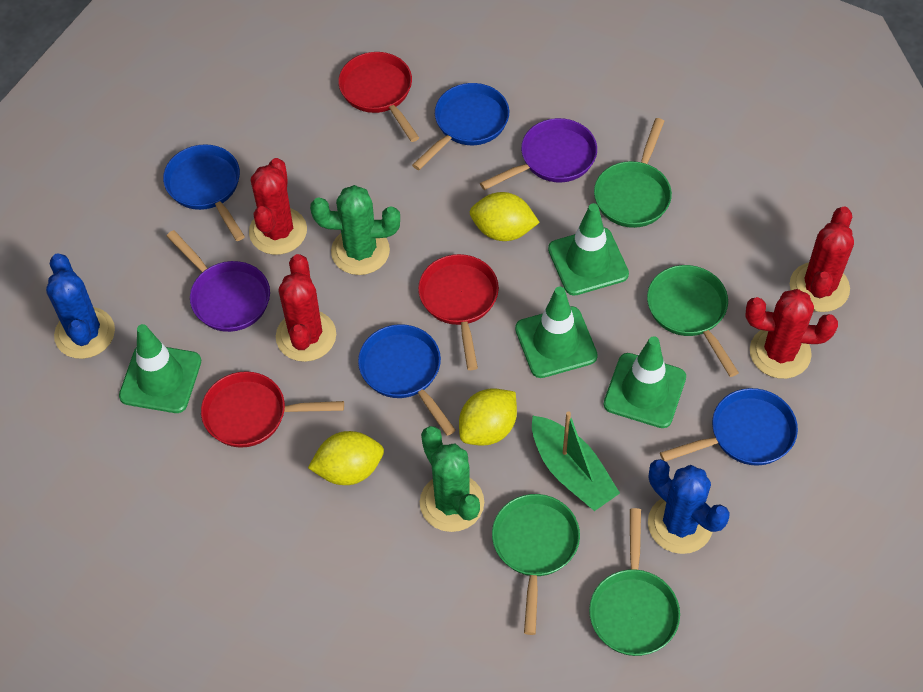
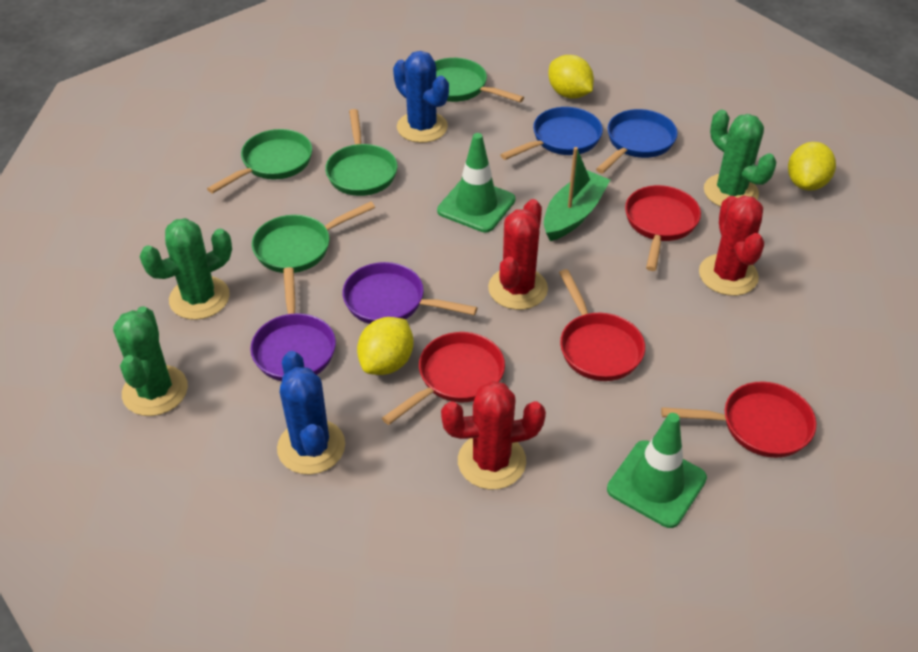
blue pan: 4 -> 2
green cactus: 2 -> 3
green traffic cone: 4 -> 2
red cactus: 4 -> 3
red pan: 3 -> 4

